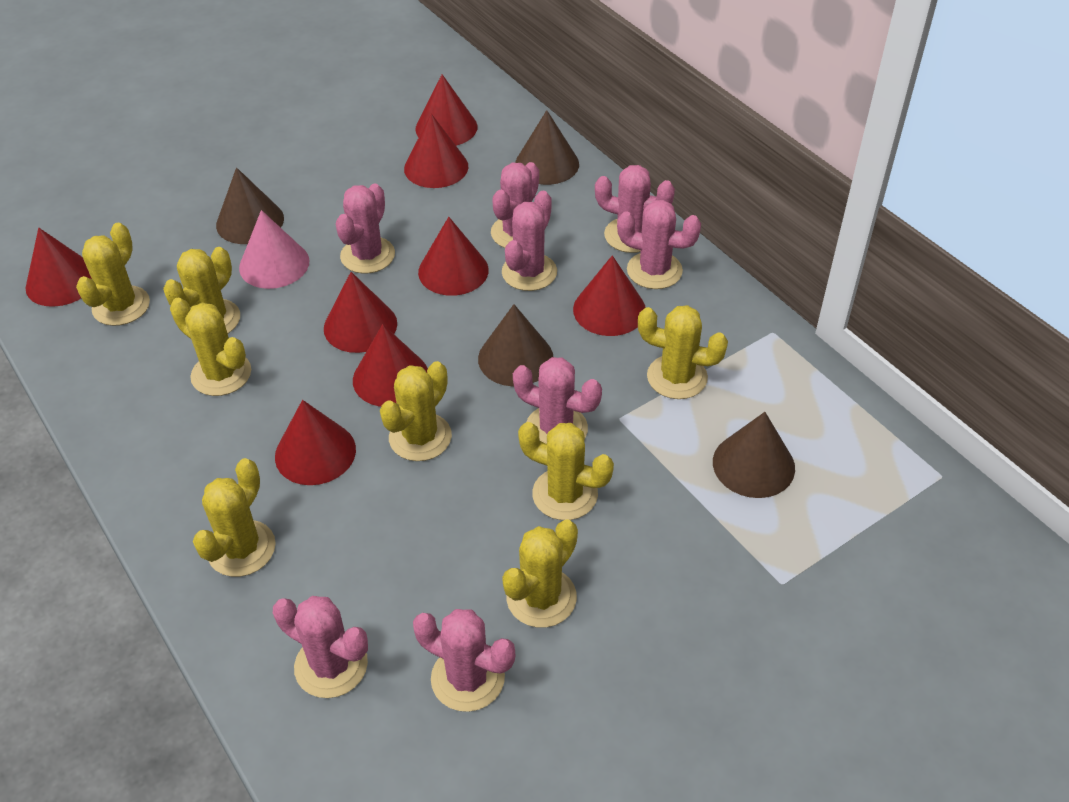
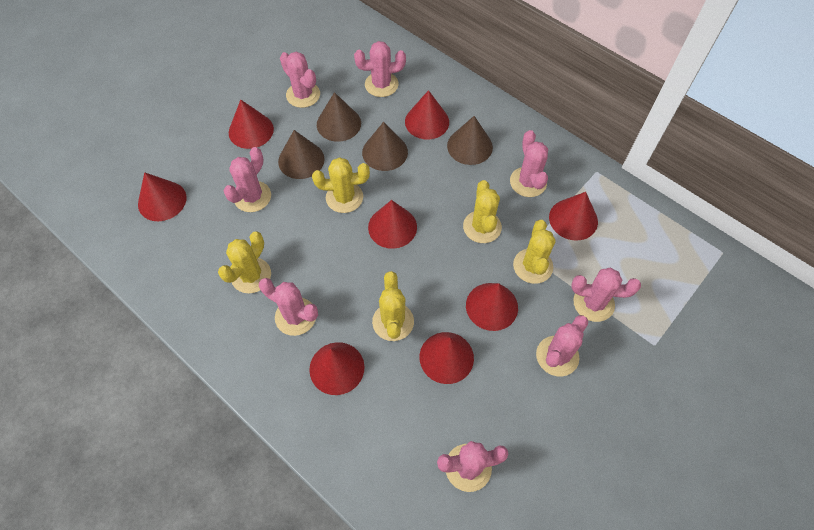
pink cone: 1 -> 0
yellow cactus: 8 -> 5

